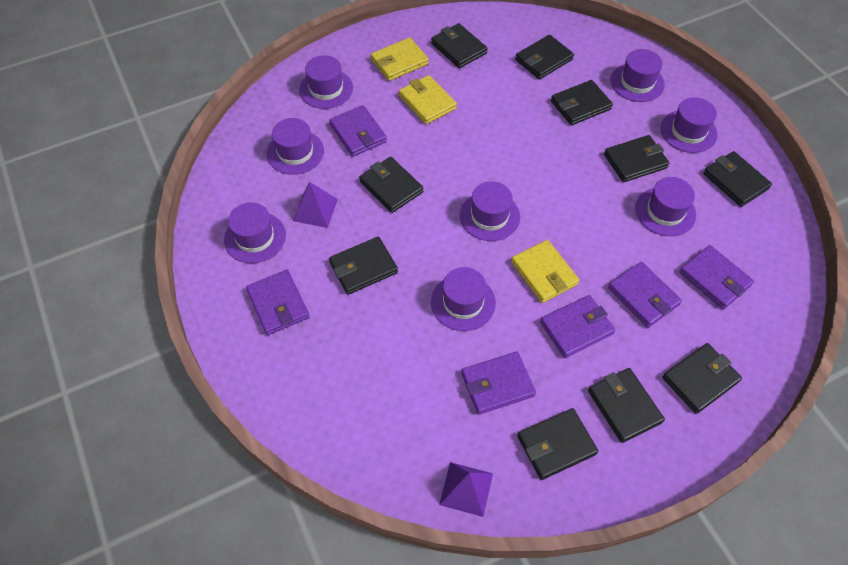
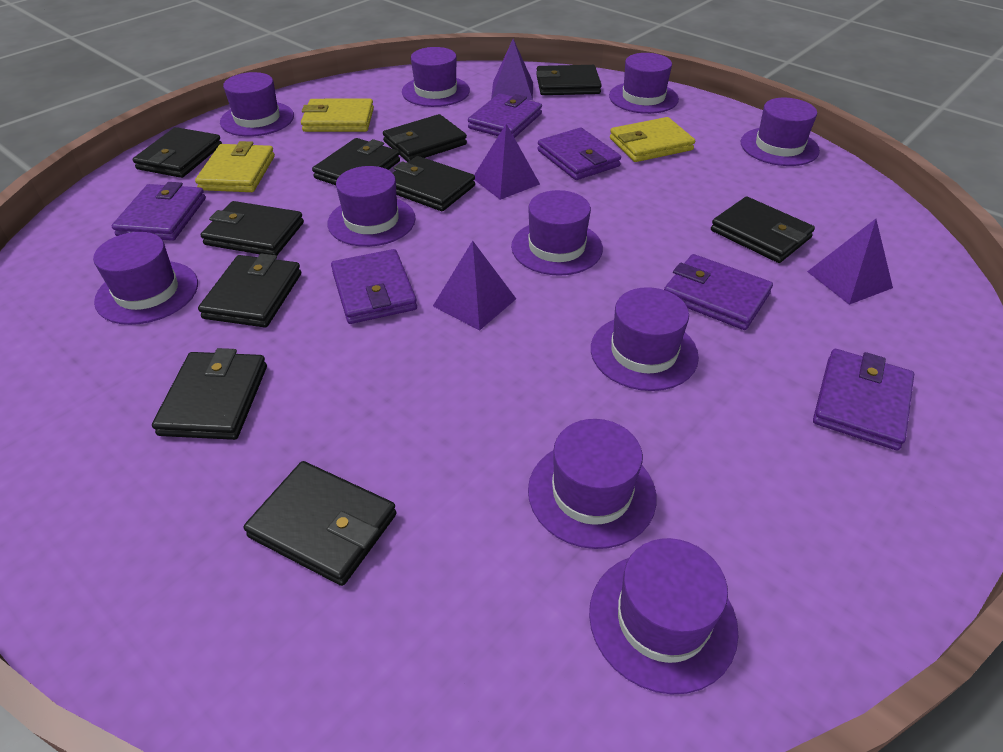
purple hat: 8 -> 10
purple pyramid: 2 -> 4

